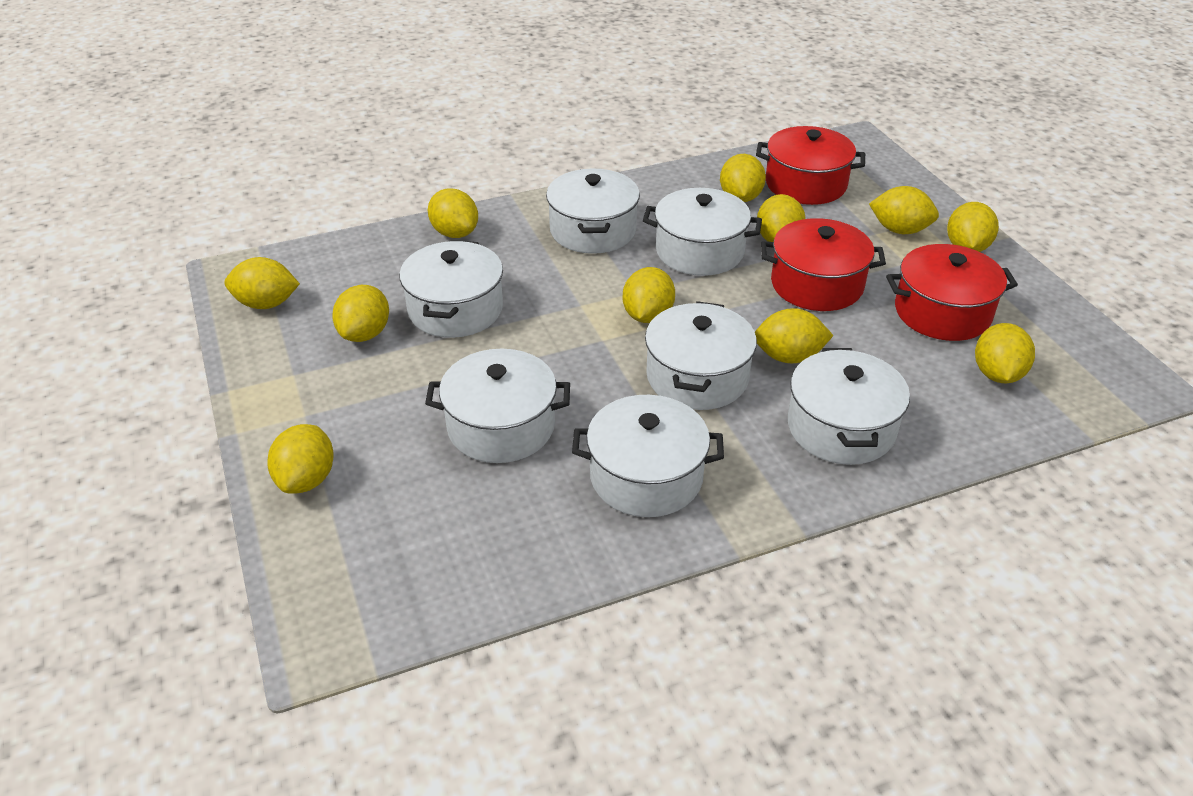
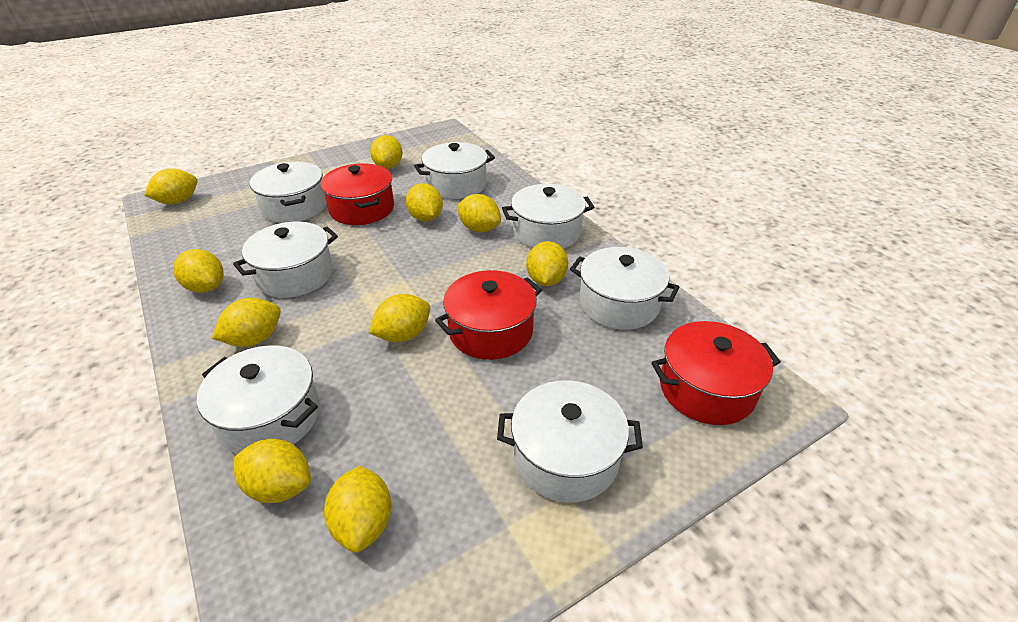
yellow lemon: 11 -> 10

